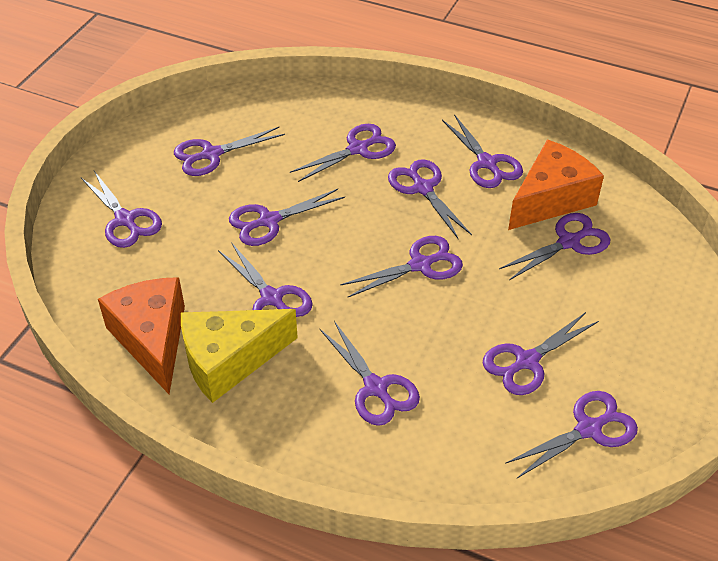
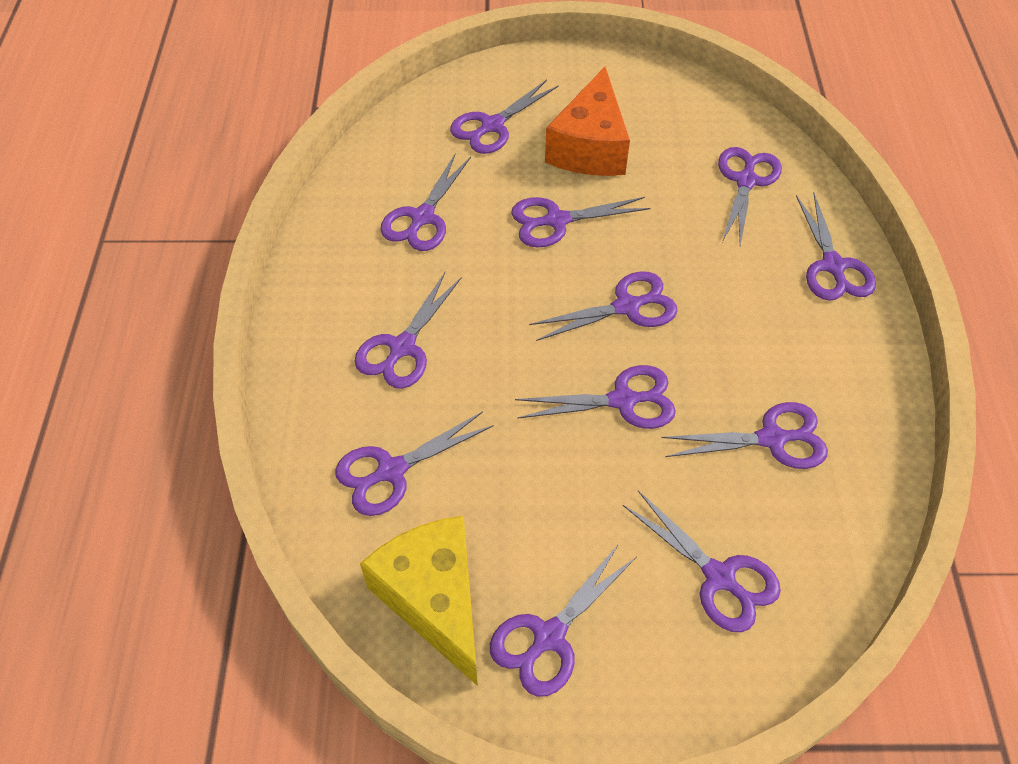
orange cheese: 2 -> 1

